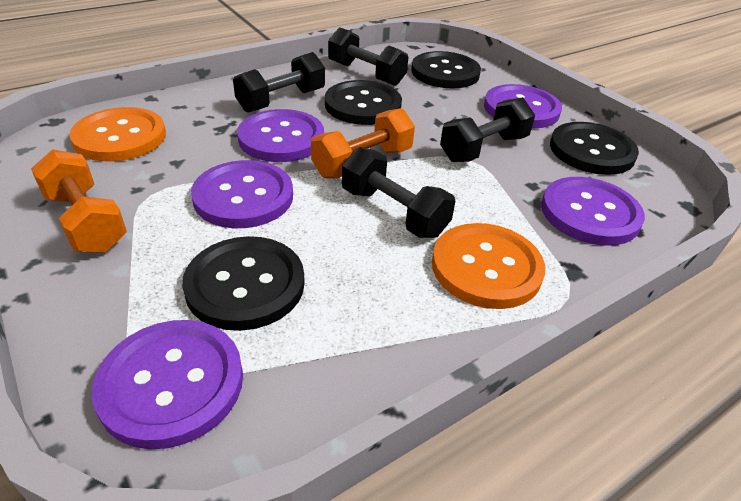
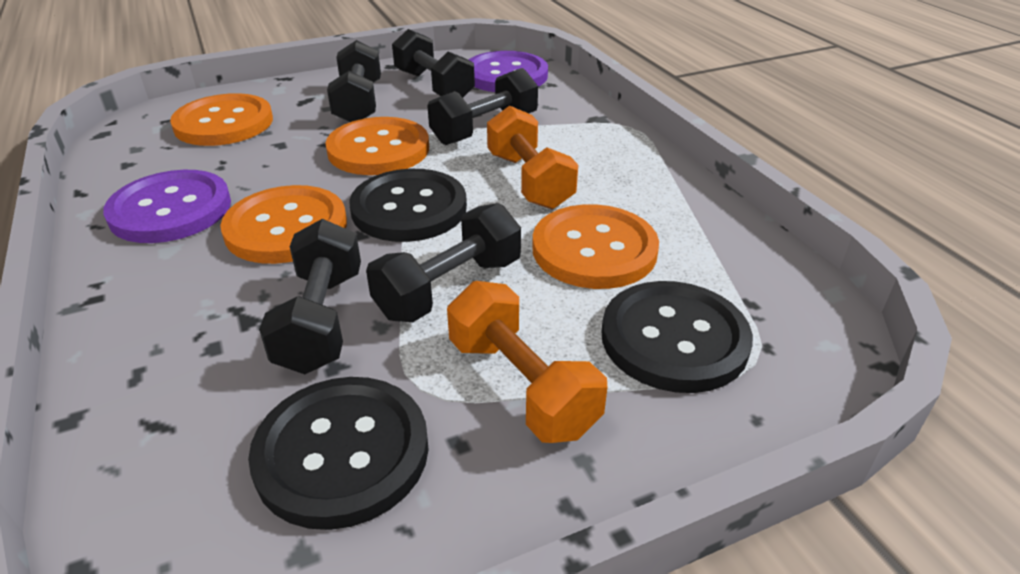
black button: 4 -> 3
black dumbbell: 4 -> 5
orange button: 2 -> 4
purple button: 5 -> 2

